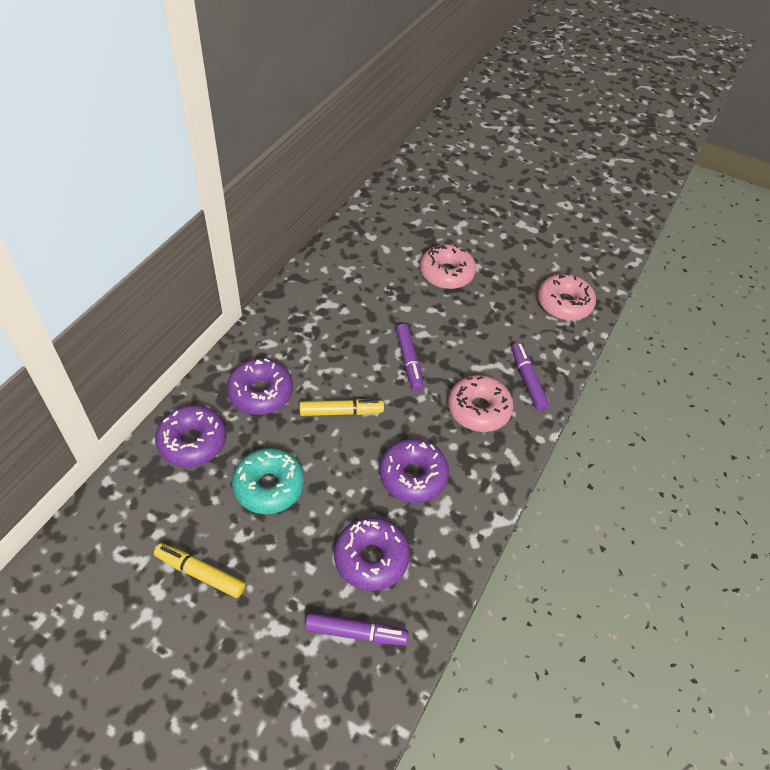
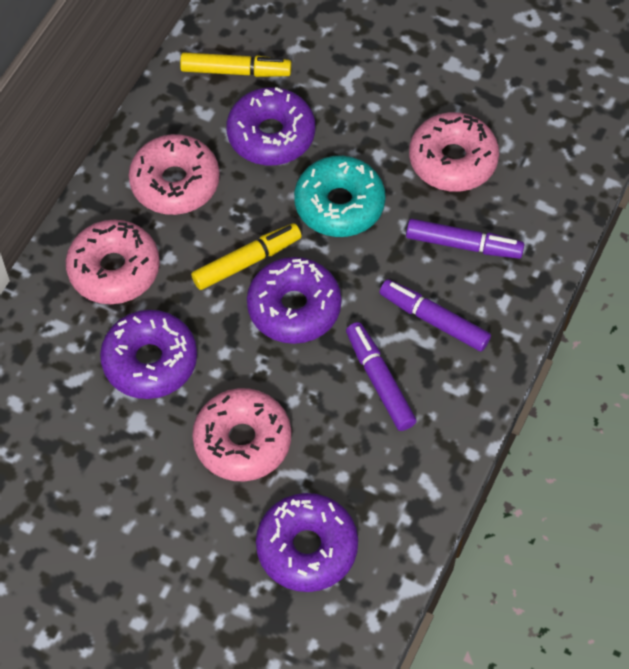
pink donut: 3 -> 4

